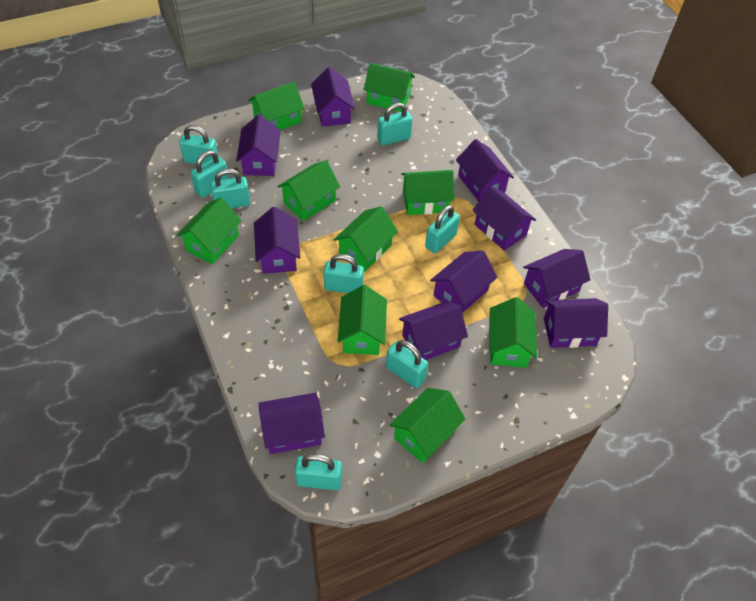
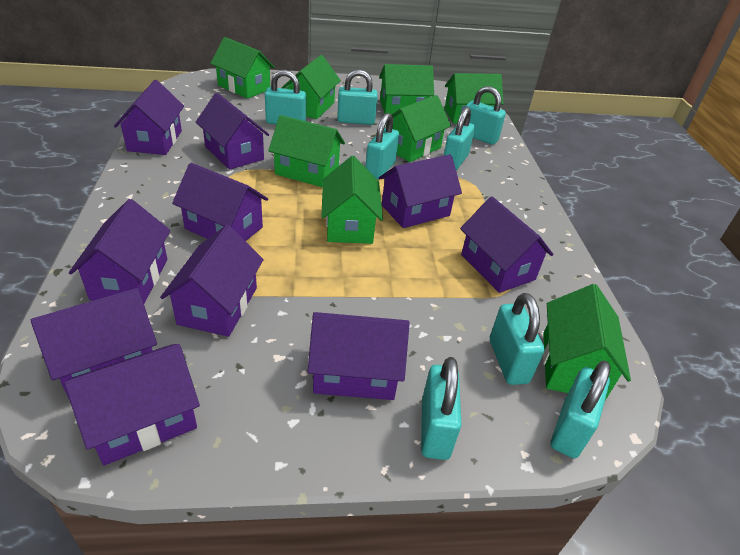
green house: 9 -> 8

